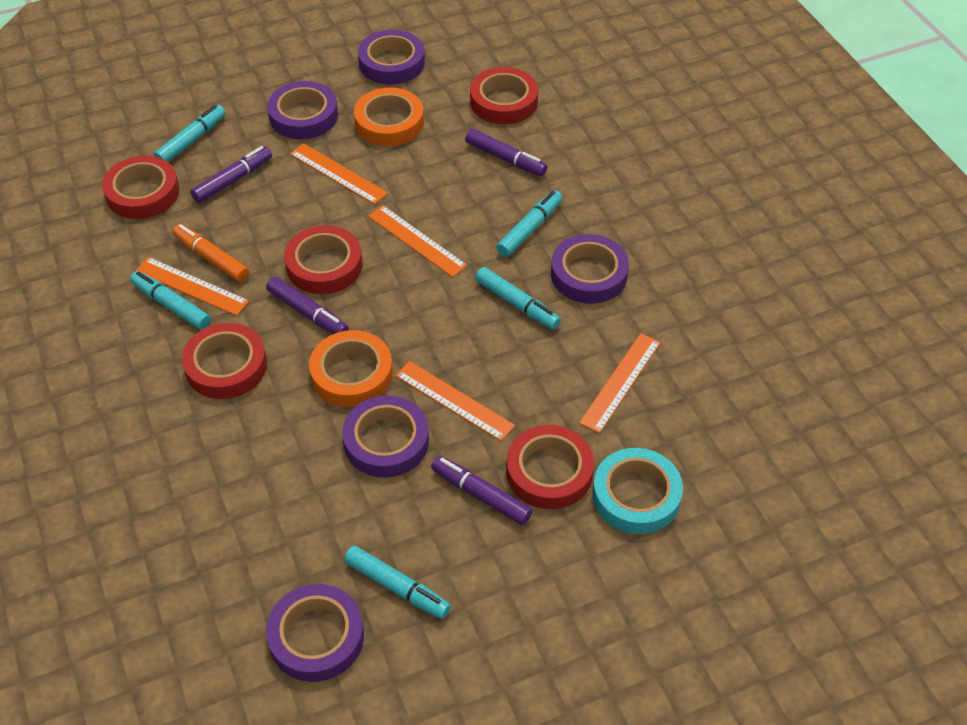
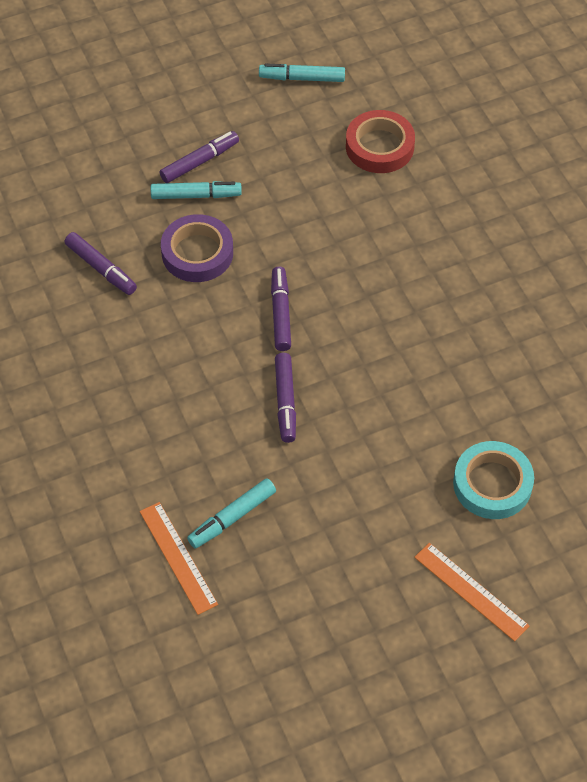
orange marker: 1 -> 0
orange ruler: 5 -> 2
orange tape: 2 -> 0
purple tape: 5 -> 1
red tape: 5 -> 1
turquoise marker: 5 -> 3

